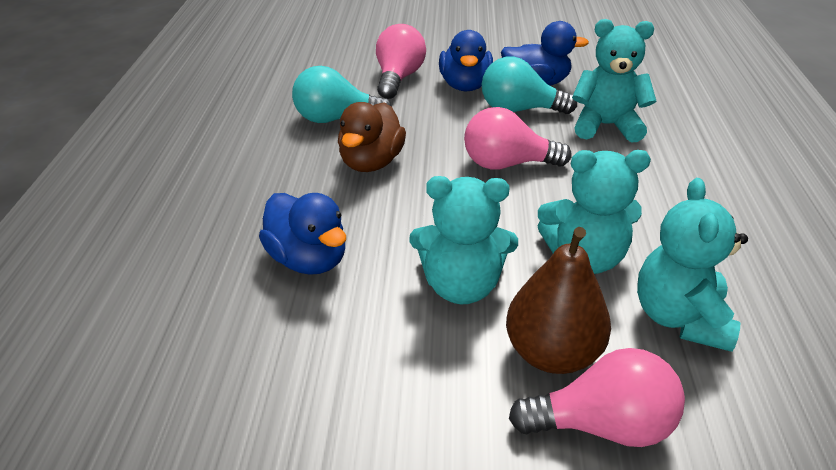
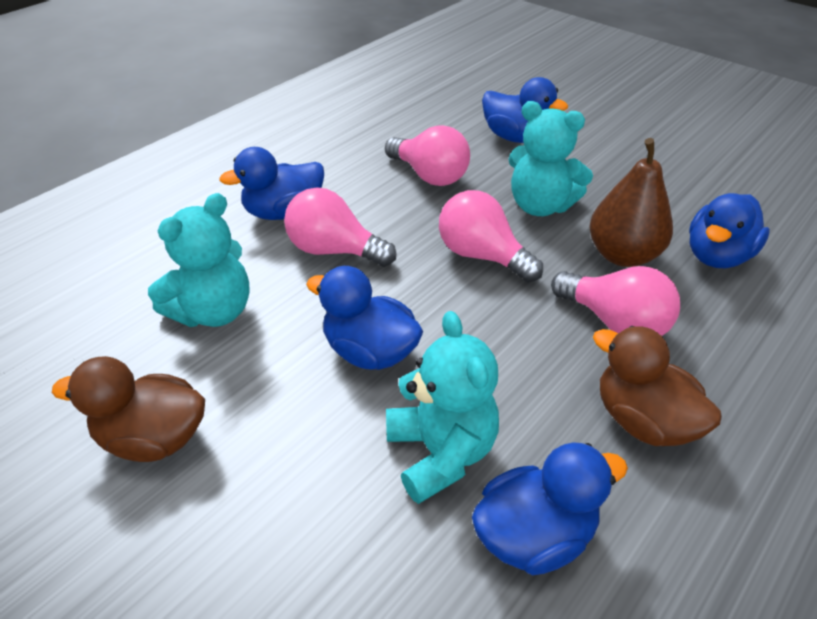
blue duck: 3 -> 5
brown duck: 1 -> 2
pink light bulb: 3 -> 4
turquoise light bulb: 2 -> 0
turquoise teddy bear: 4 -> 3

